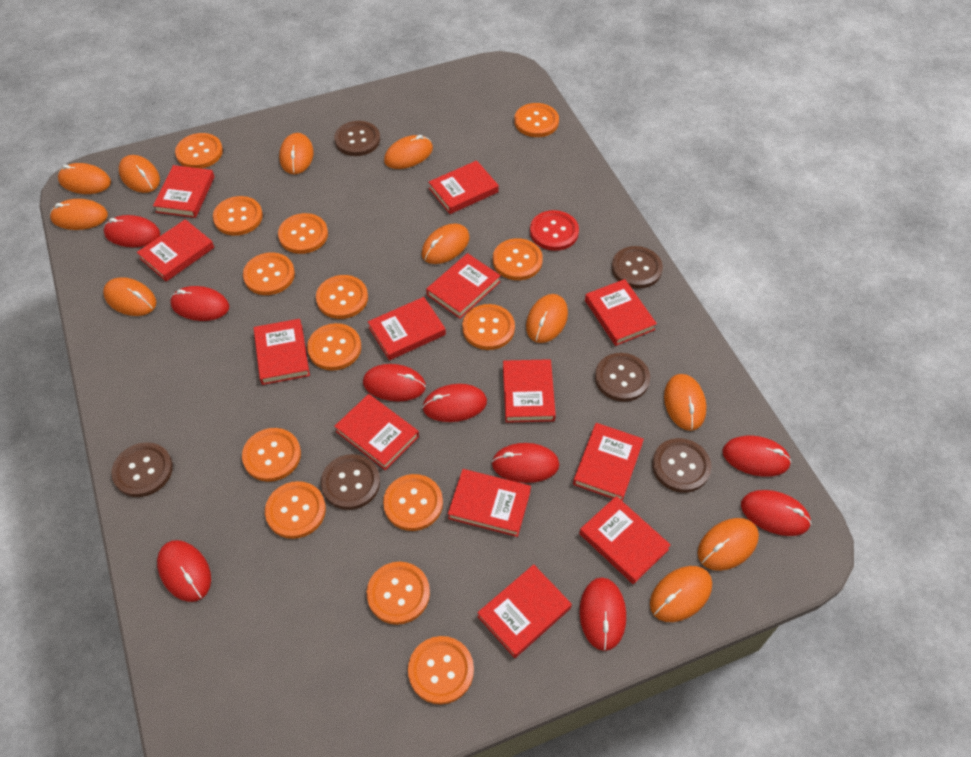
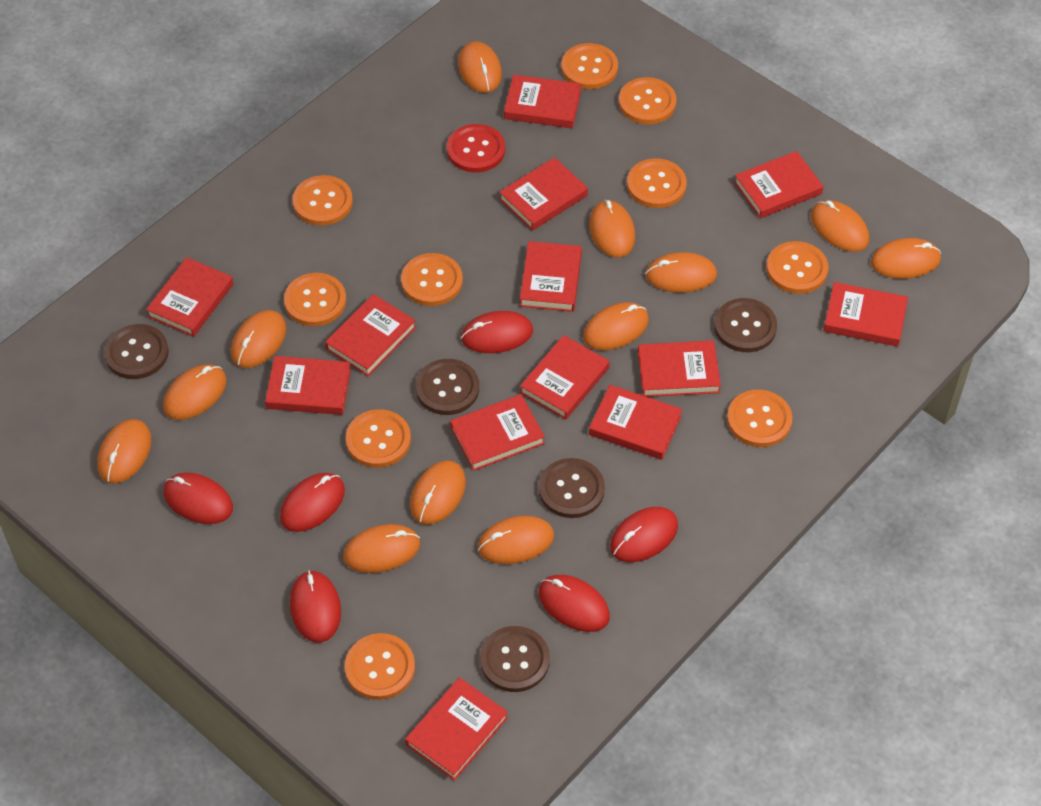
brown button: 6 -> 5
orange button: 14 -> 10
orange mouse: 11 -> 12
red mouse: 9 -> 6

